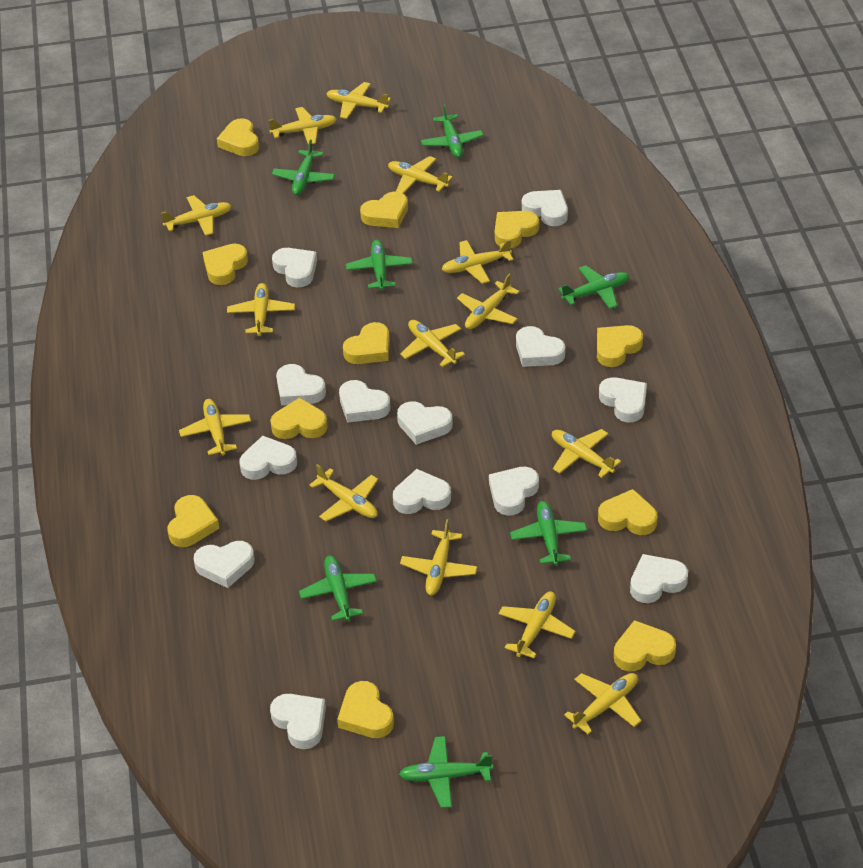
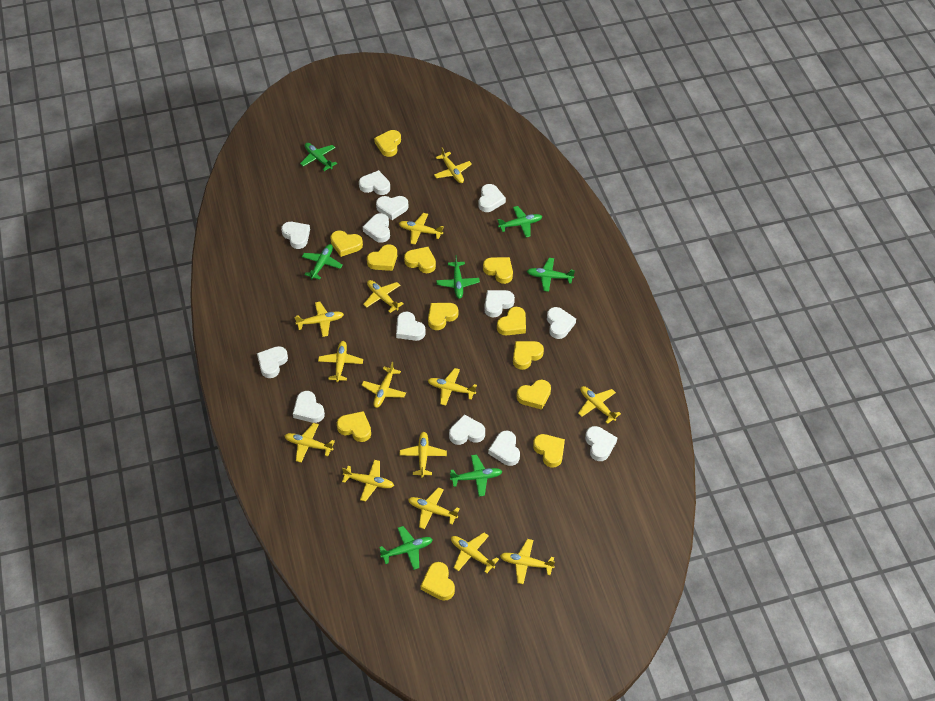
yellow heart: 11 -> 12

